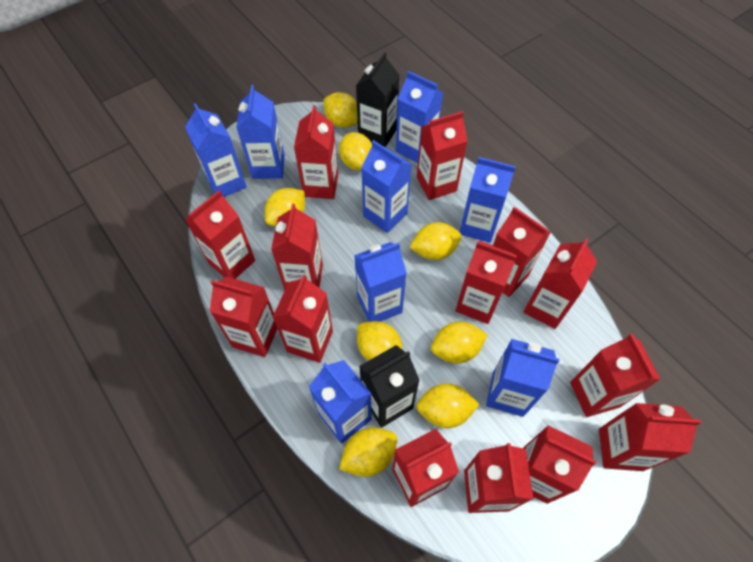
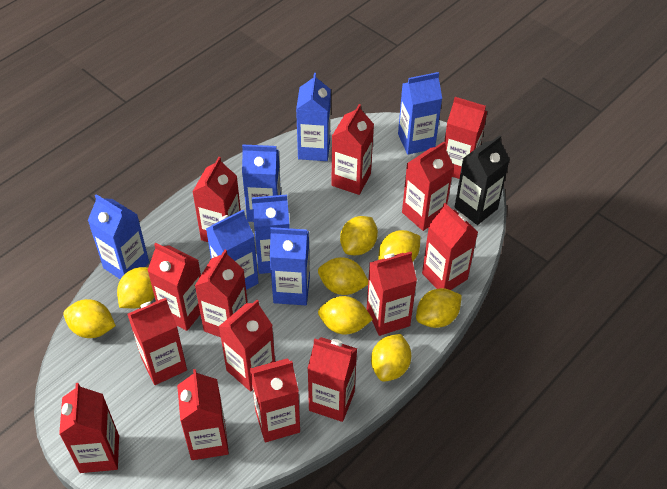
black carton: 2 -> 1
blue carton: 8 -> 7

